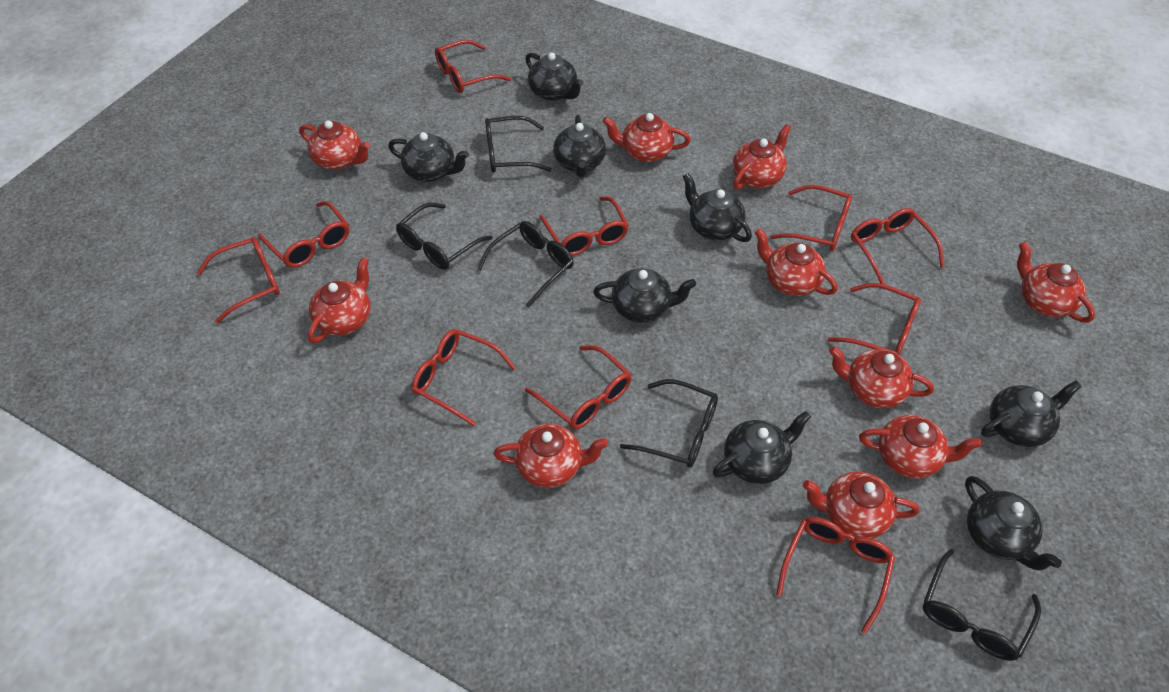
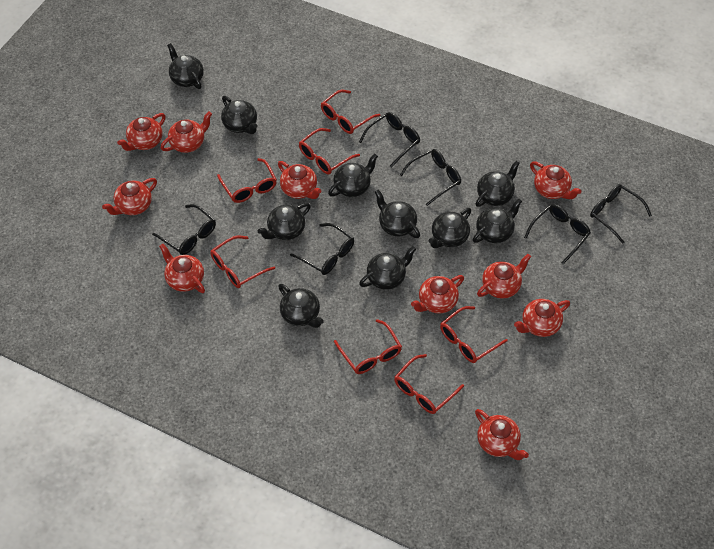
black glasses: 5 -> 6
black teapot: 8 -> 10
red glasses: 10 -> 7

